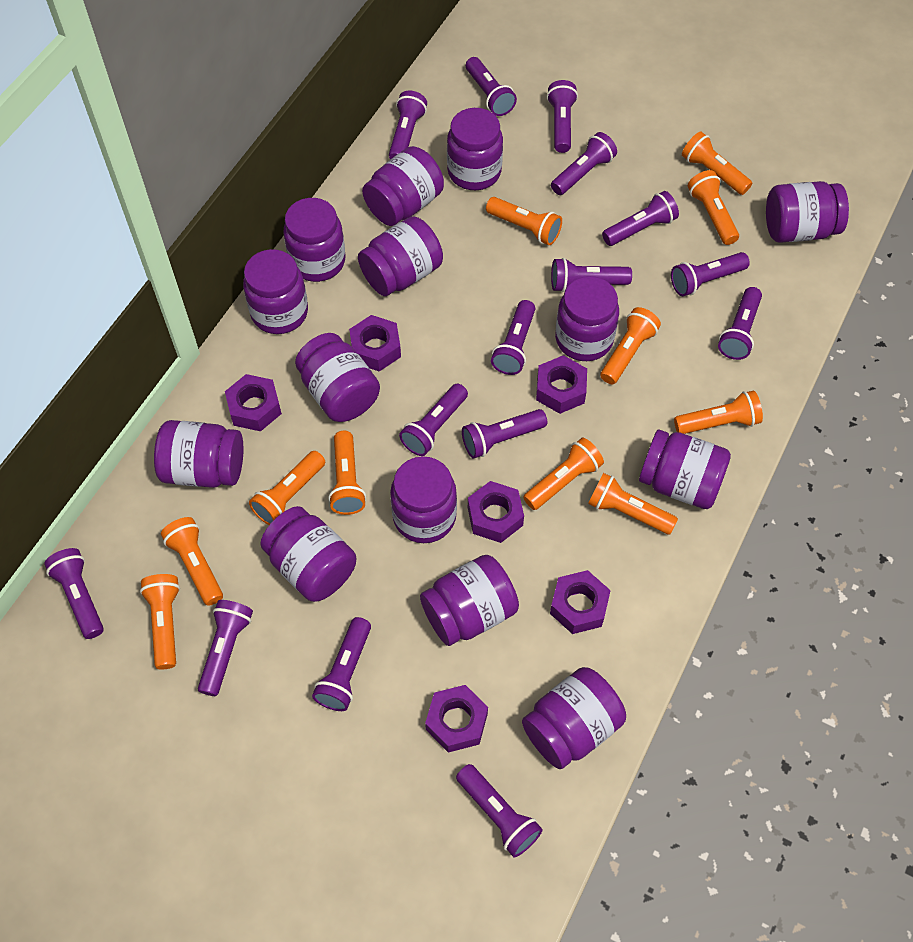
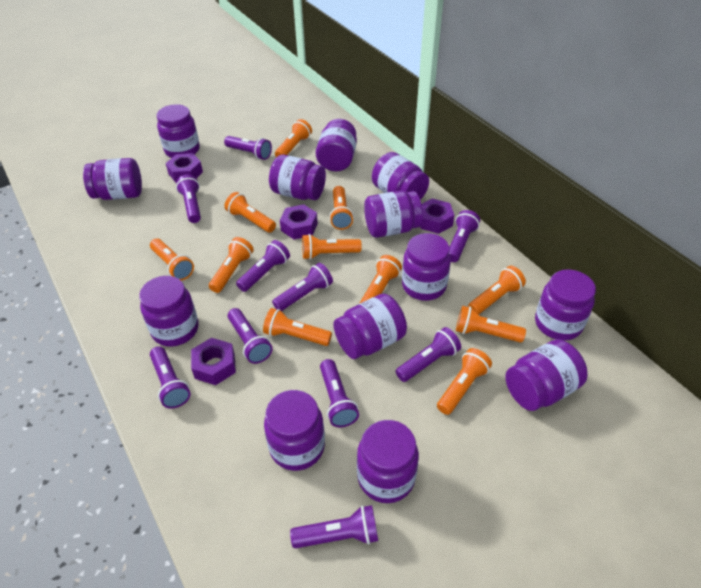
purple flashlight: 15 -> 10
purple jar: 14 -> 13
purple nut: 6 -> 4

